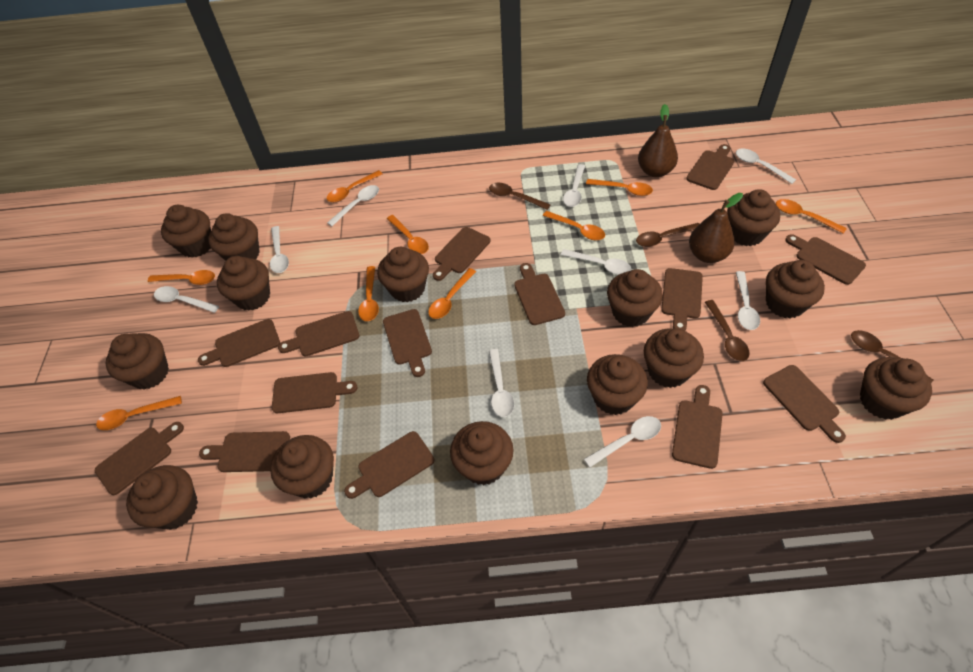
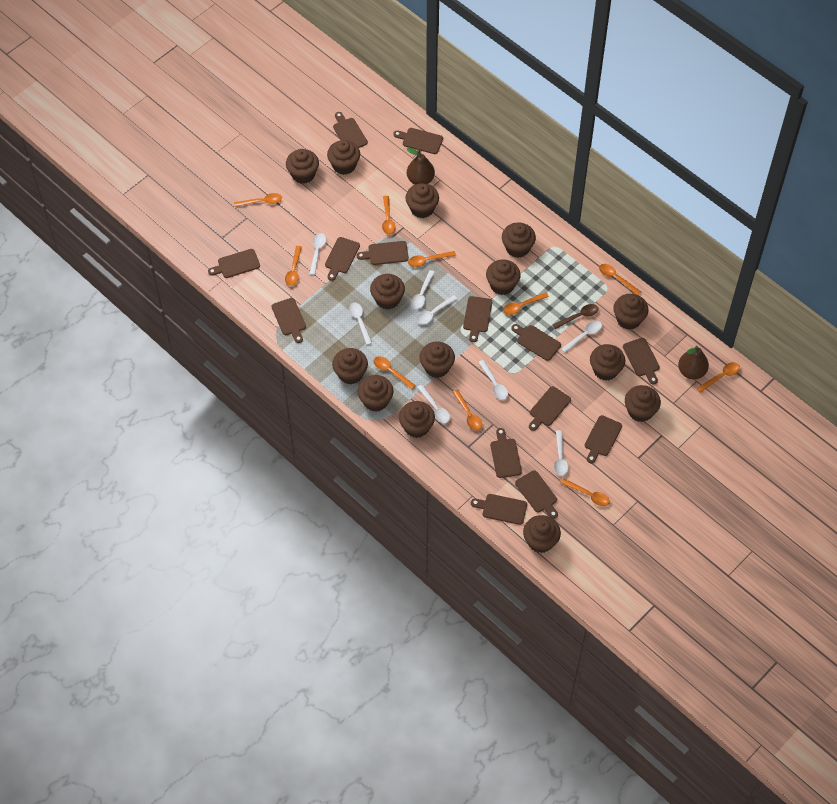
brown spoon: 4 -> 1
orange spoon: 9 -> 10
white spoon: 9 -> 8

